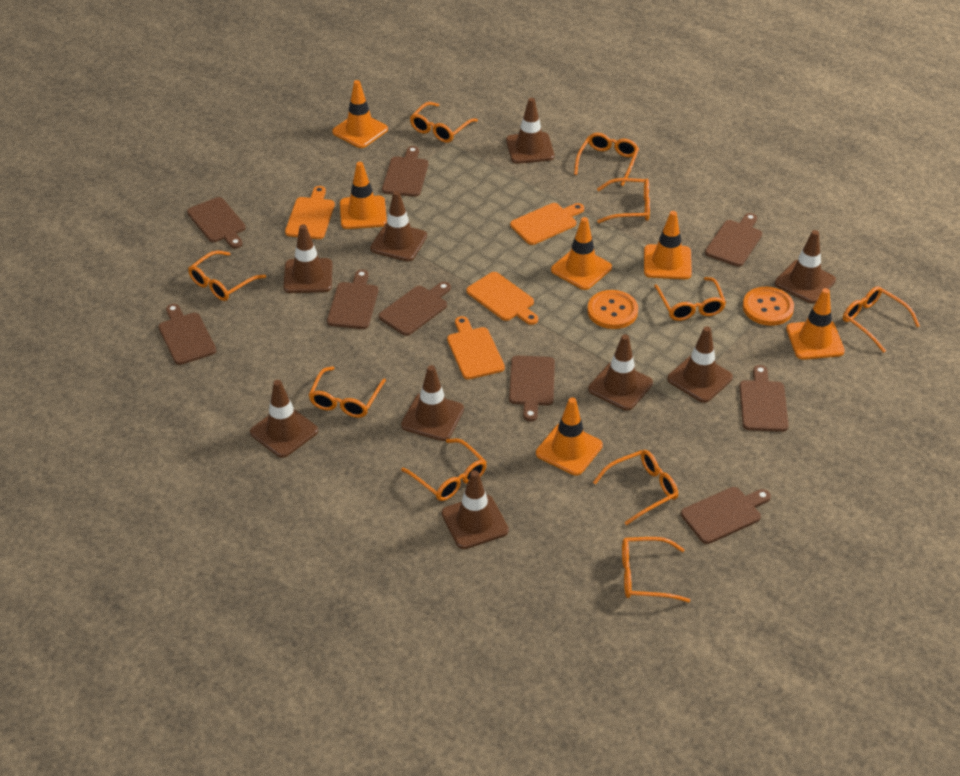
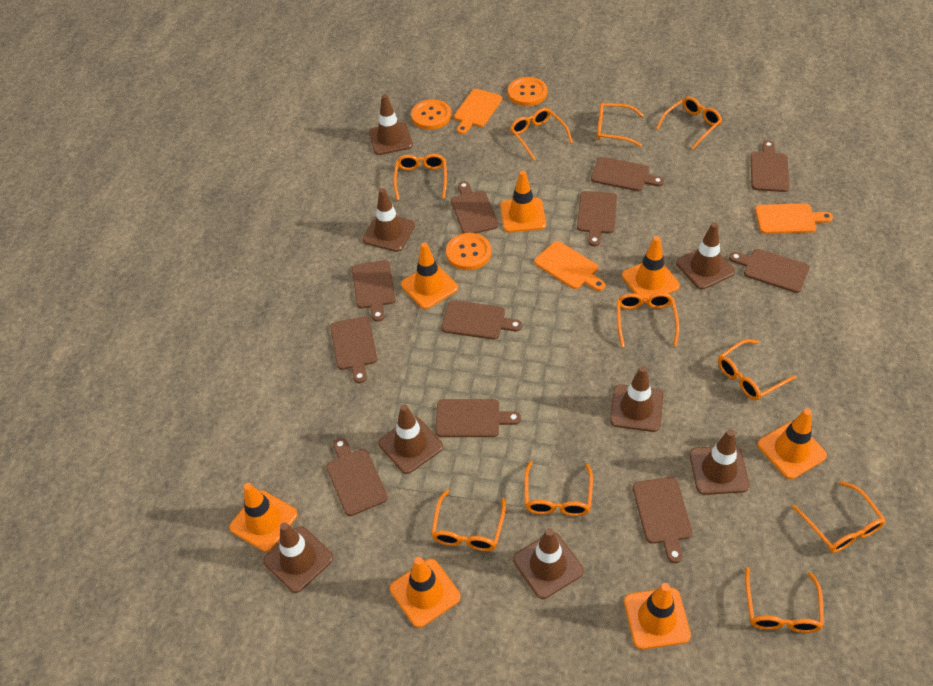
brown cutting board: 9 -> 11
brown traffic cone: 9 -> 8
orange button: 2 -> 3
orange cutting board: 4 -> 3
orange traffic cone: 6 -> 7

